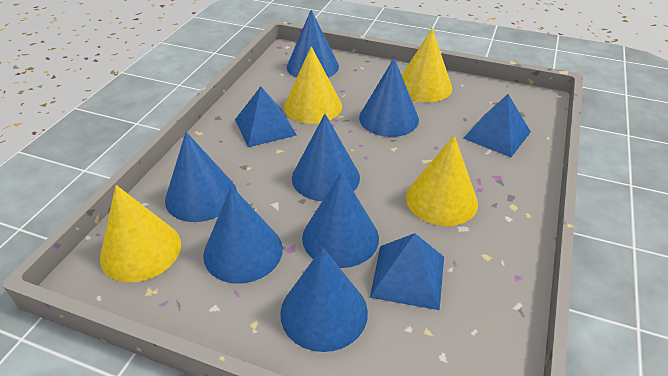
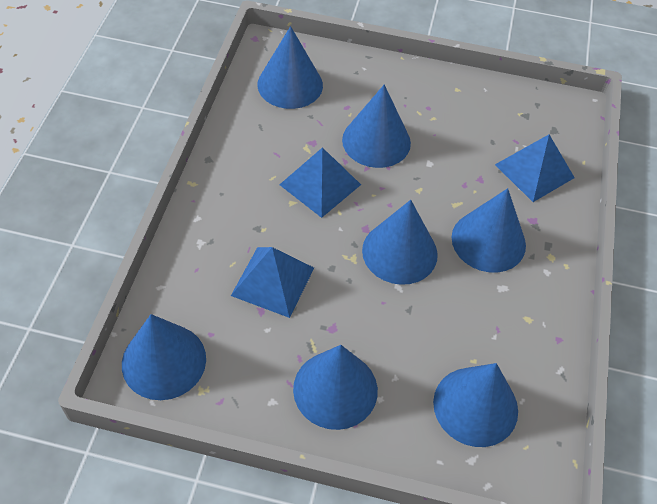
yellow cone: 4 -> 0

